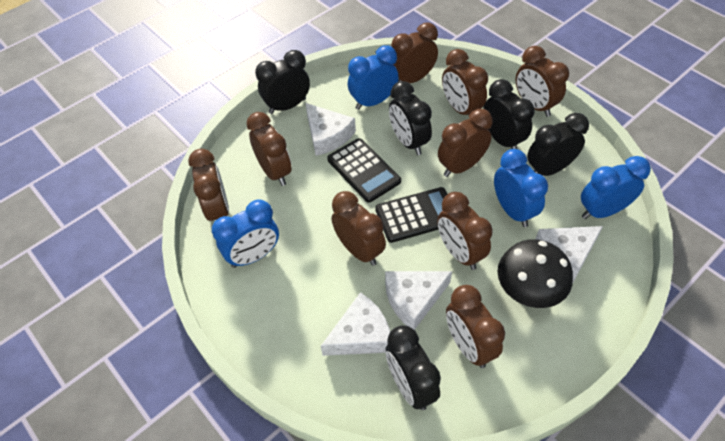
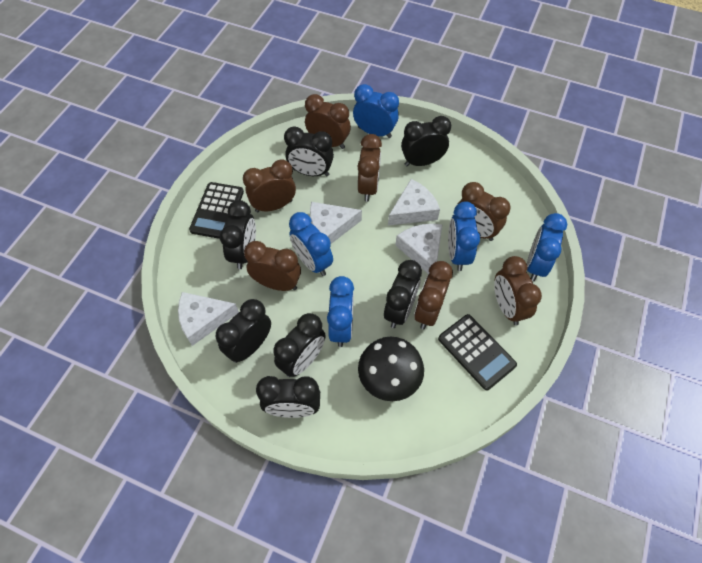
black clock: 5 -> 7
blue clock: 4 -> 5
brown clock: 9 -> 7

